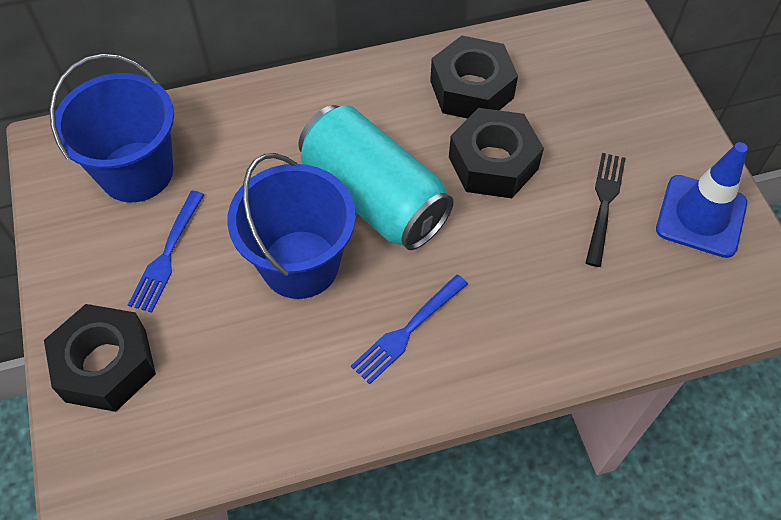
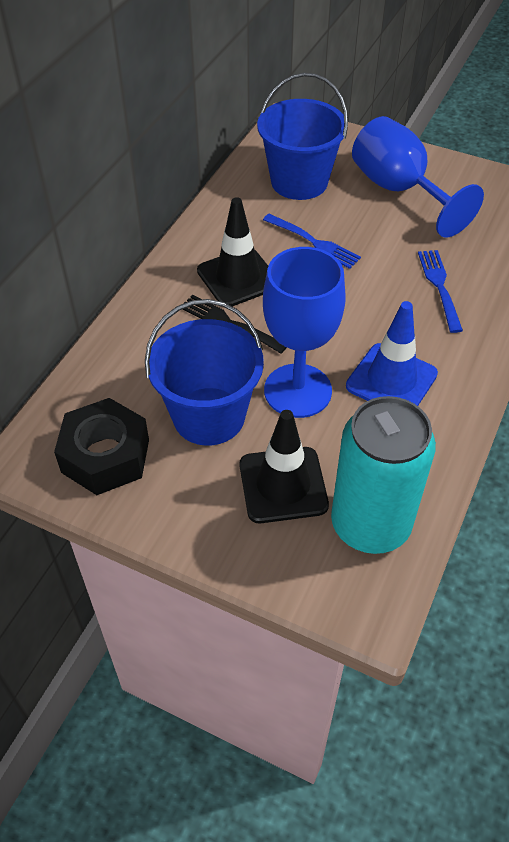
black nut: 3 -> 1
black traffic cone: 0 -> 2
blue goblet: 0 -> 2

